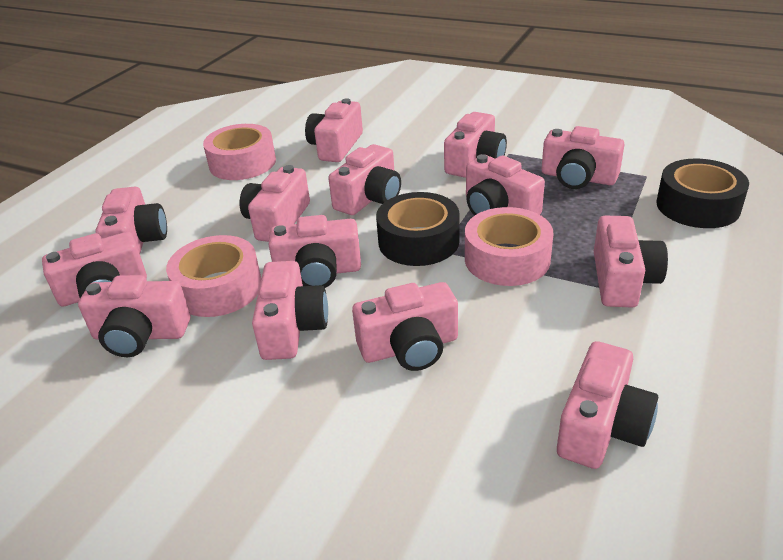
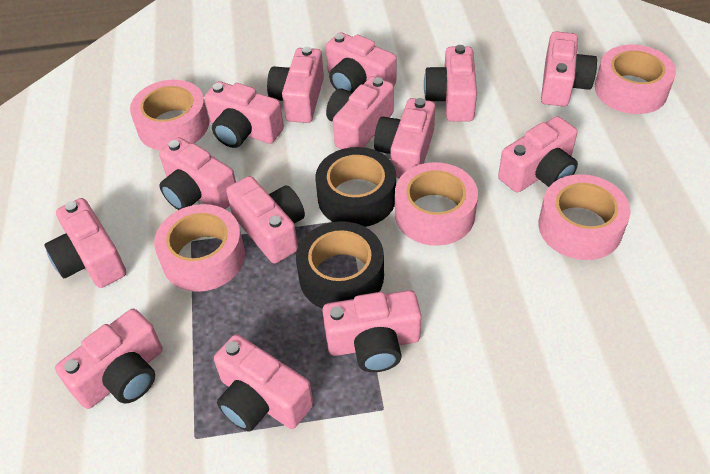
pink tape: 3 -> 5

